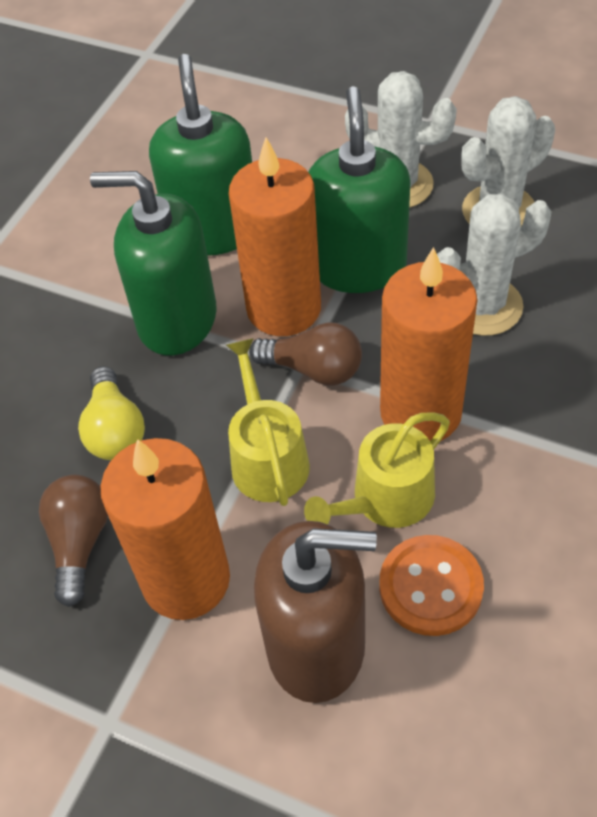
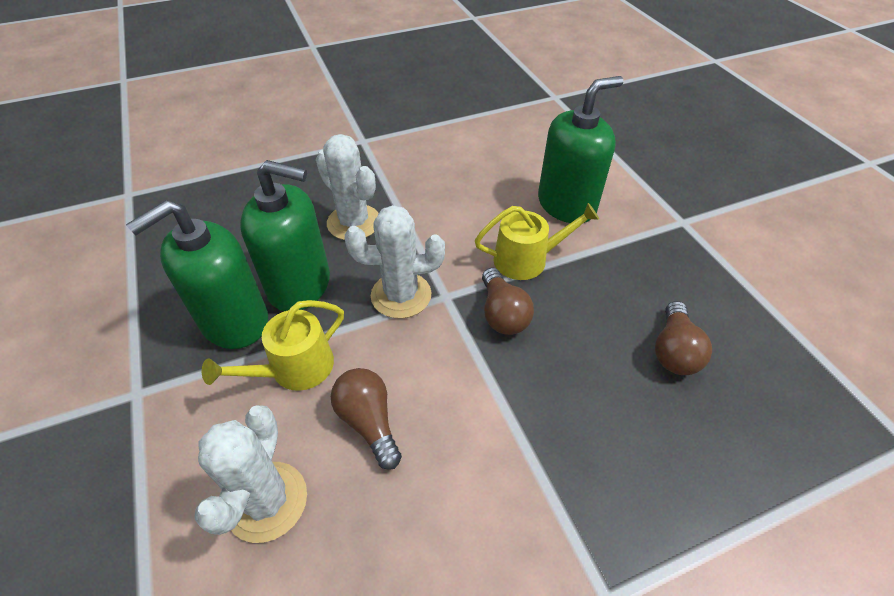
brown light bulb: 2 -> 3
brown soap dispenser: 1 -> 0
orange button: 1 -> 0
orange candle: 3 -> 0
yellow light bulb: 1 -> 0

